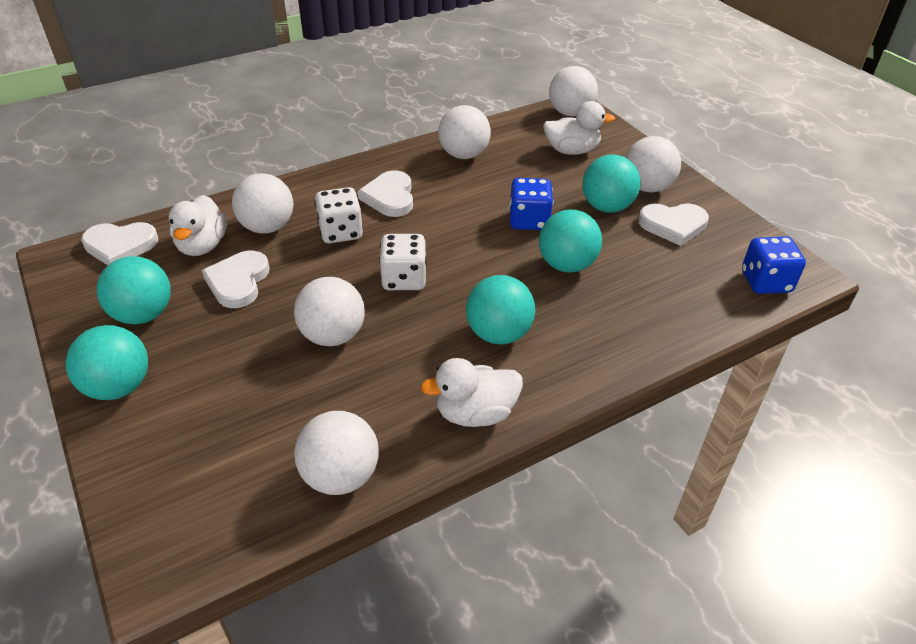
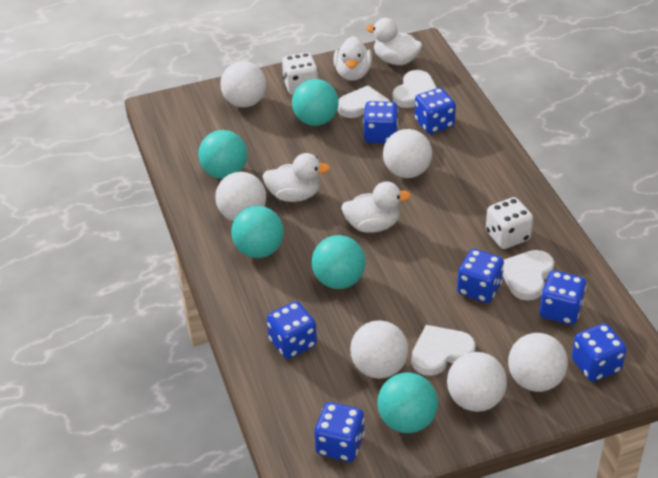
blue dice: 2 -> 7
white duck: 3 -> 4

